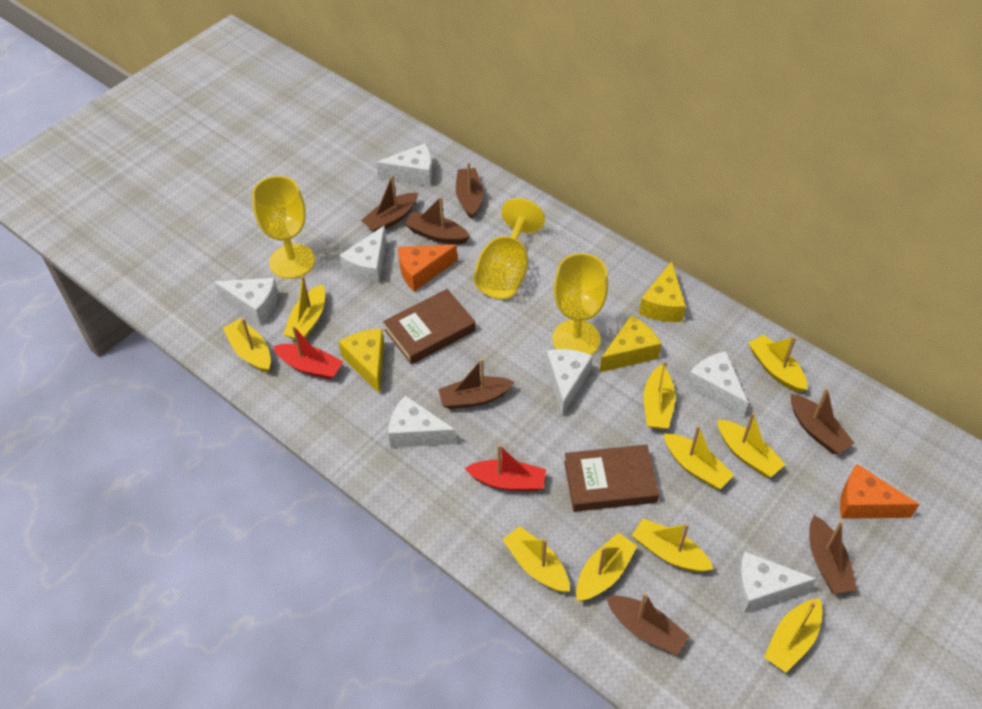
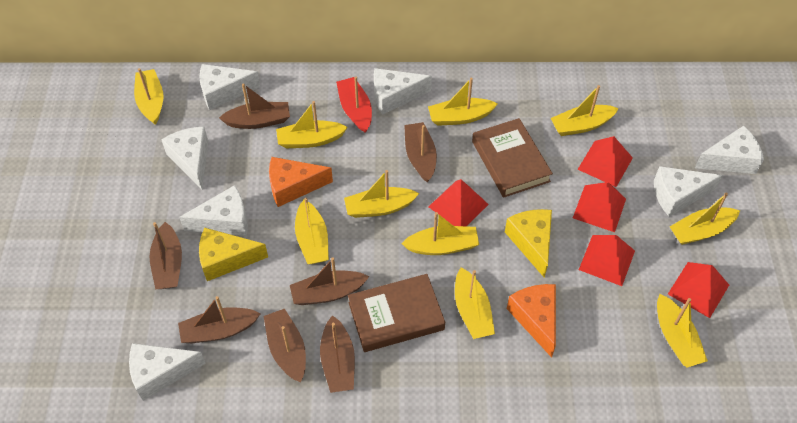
red boat: 2 -> 1
red pyramid: 0 -> 5
yellow cheese: 3 -> 2
yellow goblet: 3 -> 0

